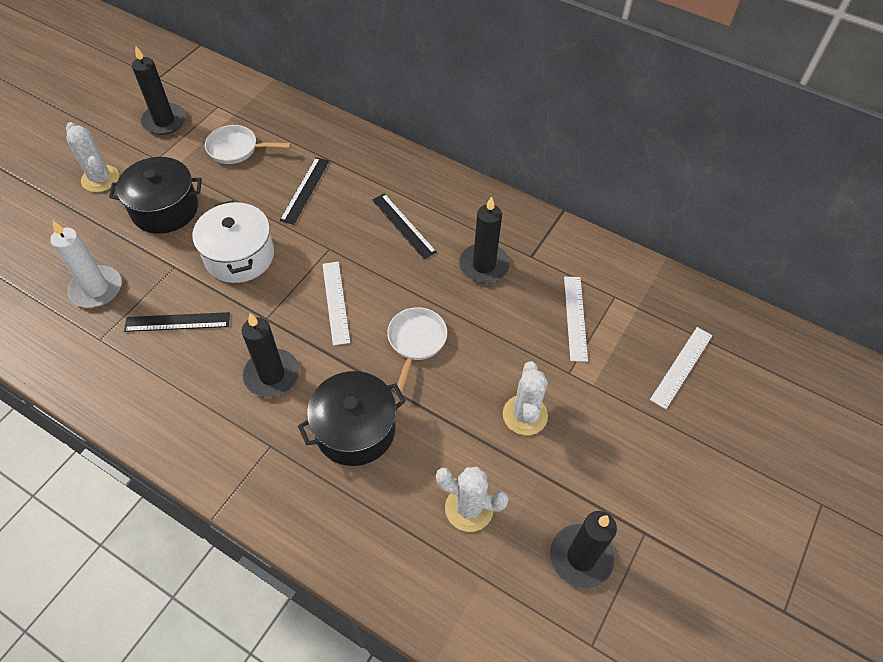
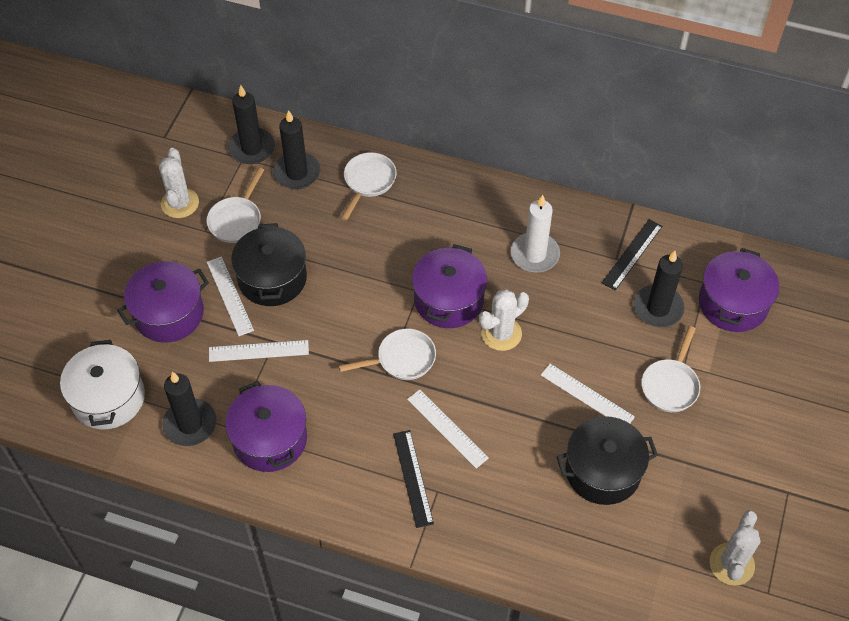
black ruler: 3 -> 2
purple pot: 0 -> 4
white pan: 2 -> 4
white ruler: 3 -> 4

